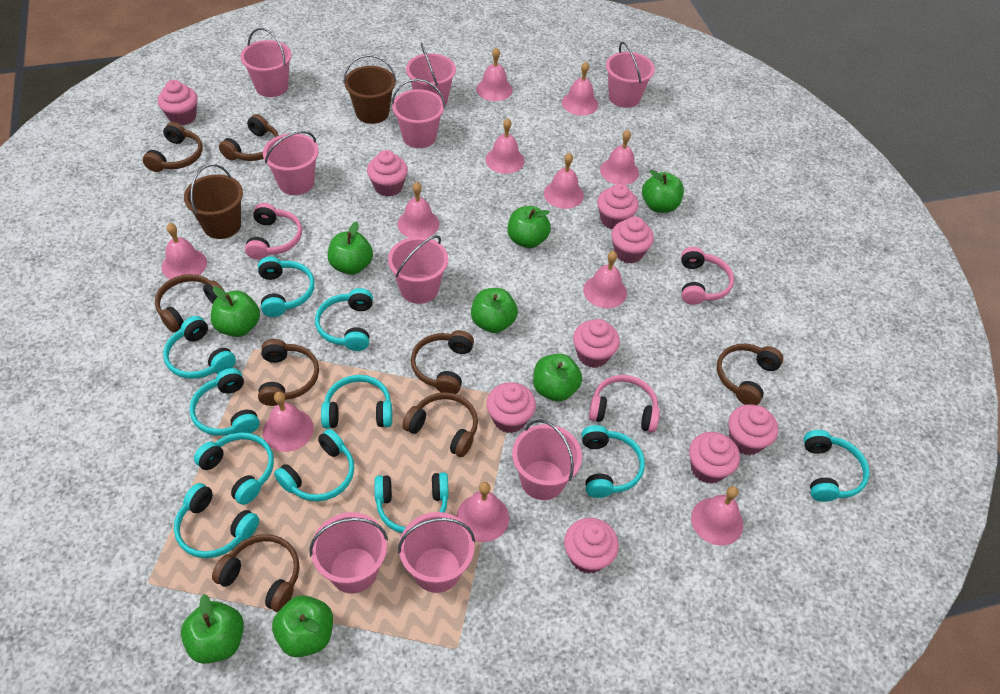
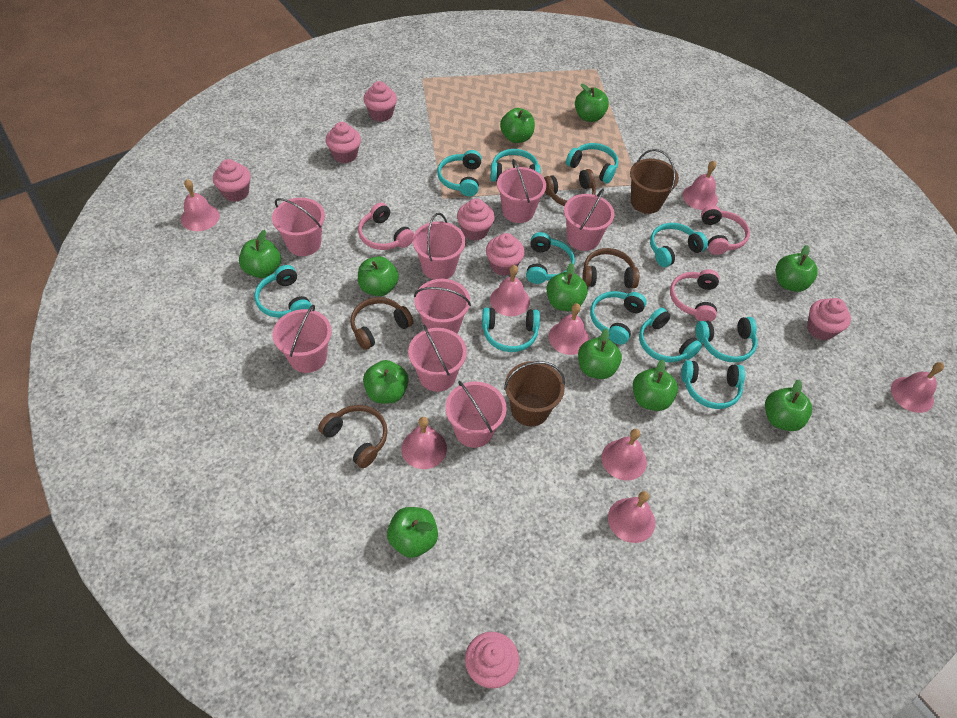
brown headphones: 8 -> 4
green apple: 8 -> 11
pink bell: 11 -> 8
pink bucket: 9 -> 8
pink cupcake: 9 -> 7

